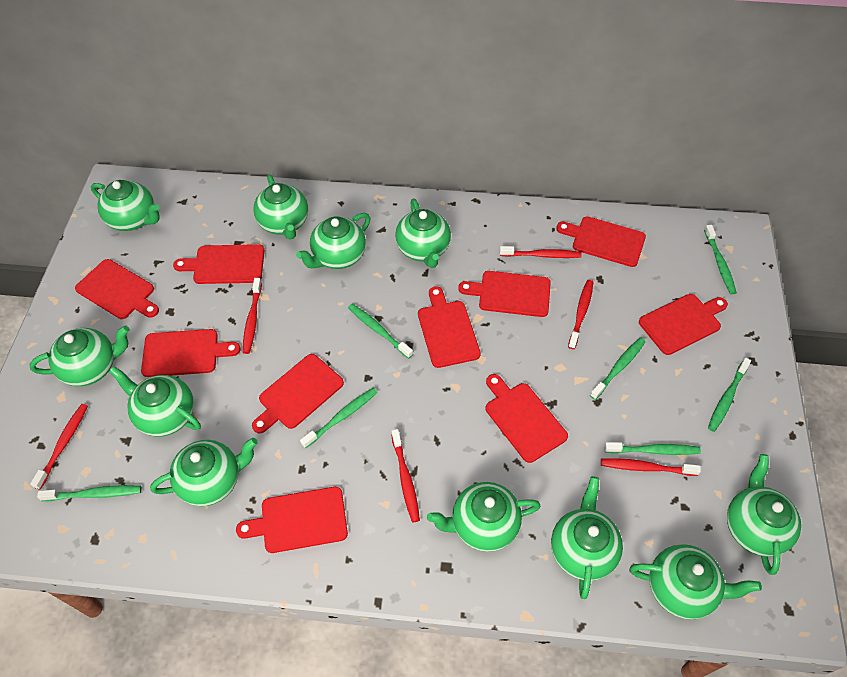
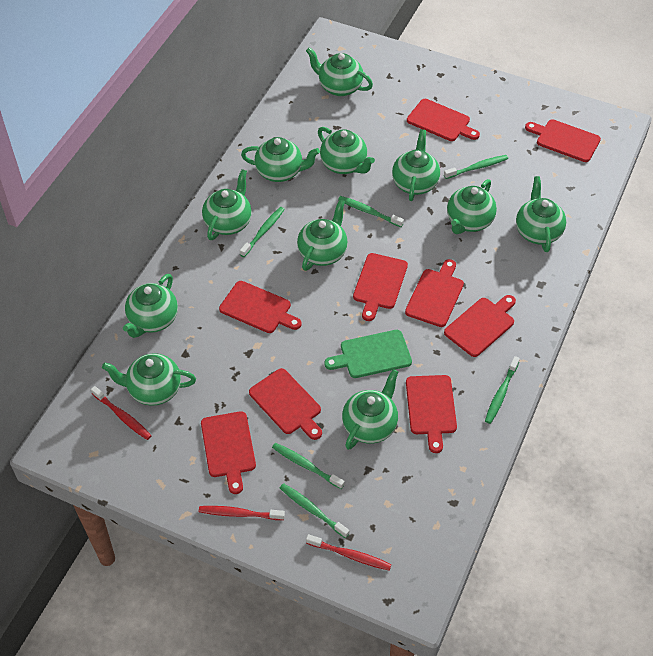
green cutting board: 0 -> 1
green toothbrush: 7 -> 6
red cutting board: 10 -> 9
red toothbrush: 6 -> 3

